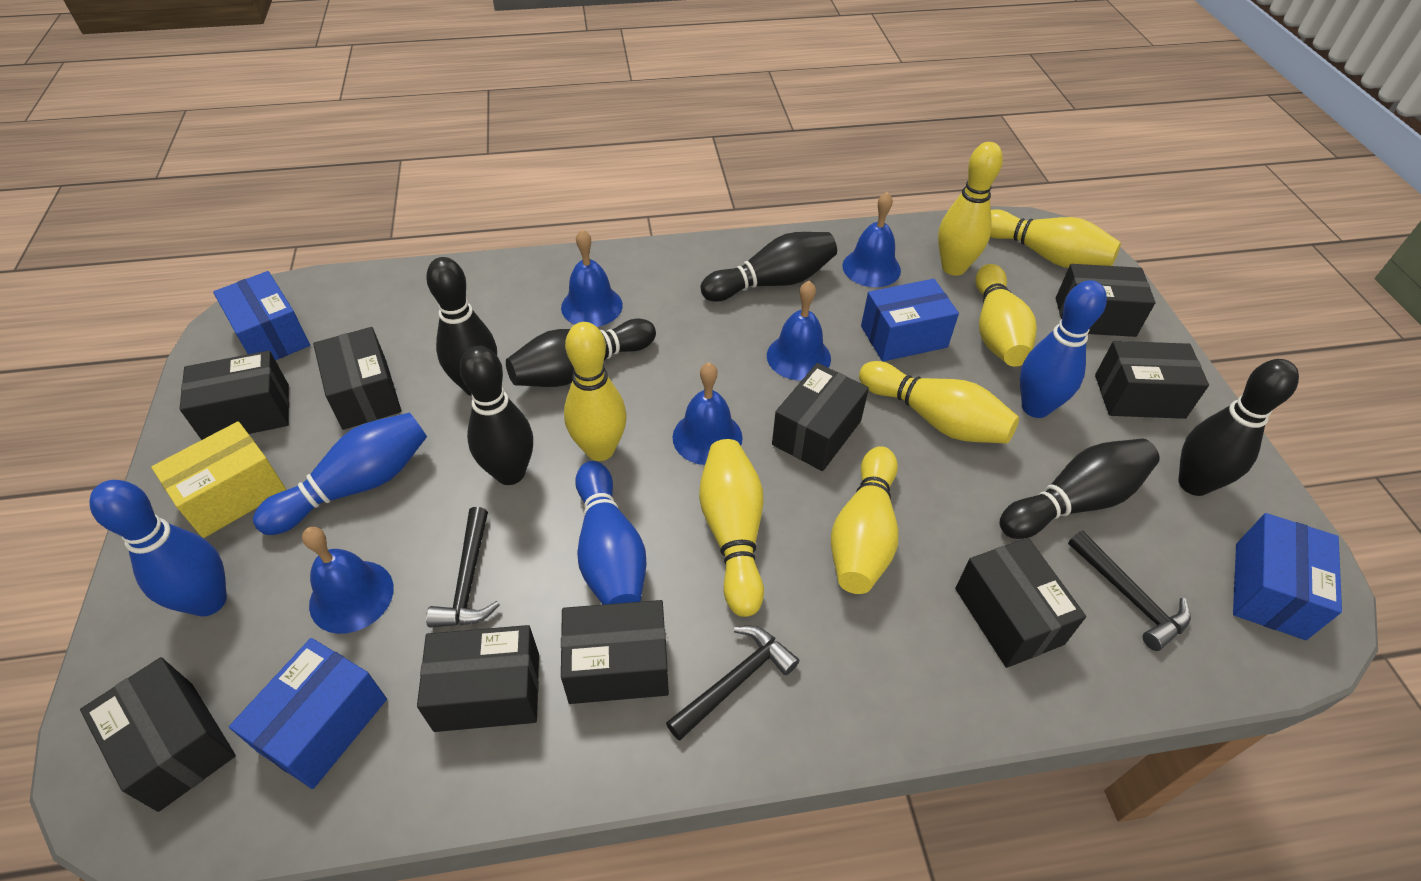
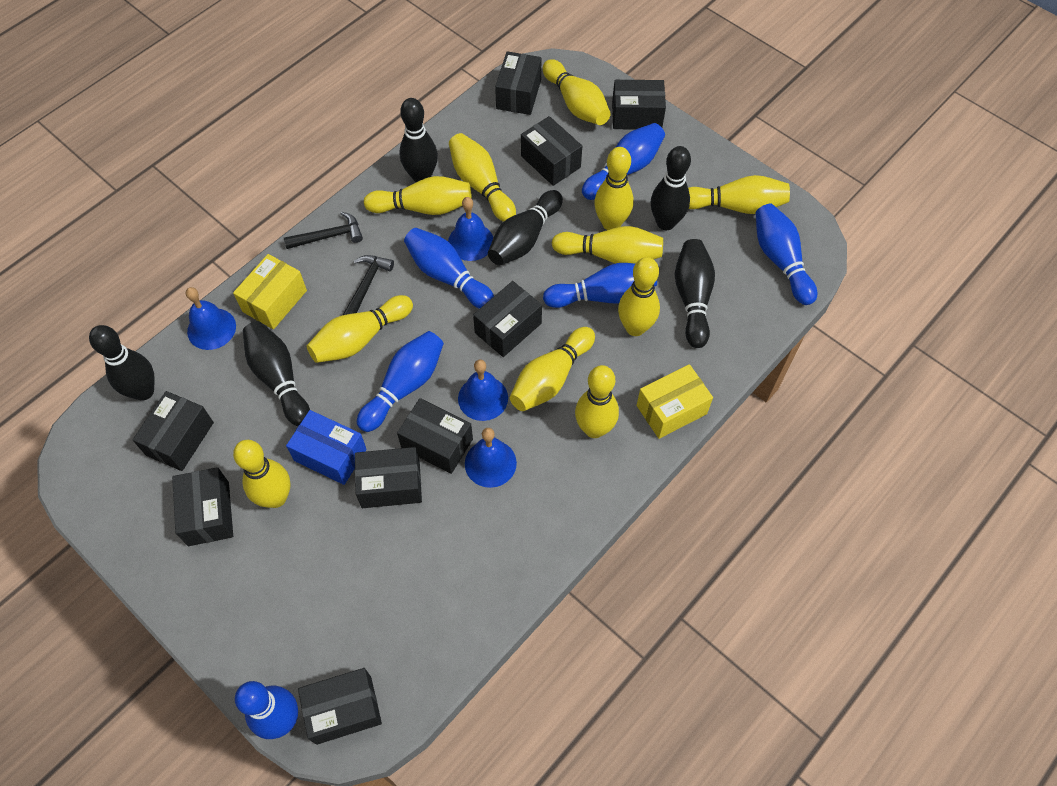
black hammer: 3 -> 2
blue bell: 5 -> 4
blue bowling pin: 4 -> 6
blue box: 4 -> 1
yellow bowling pin: 7 -> 11
yellow box: 1 -> 2

